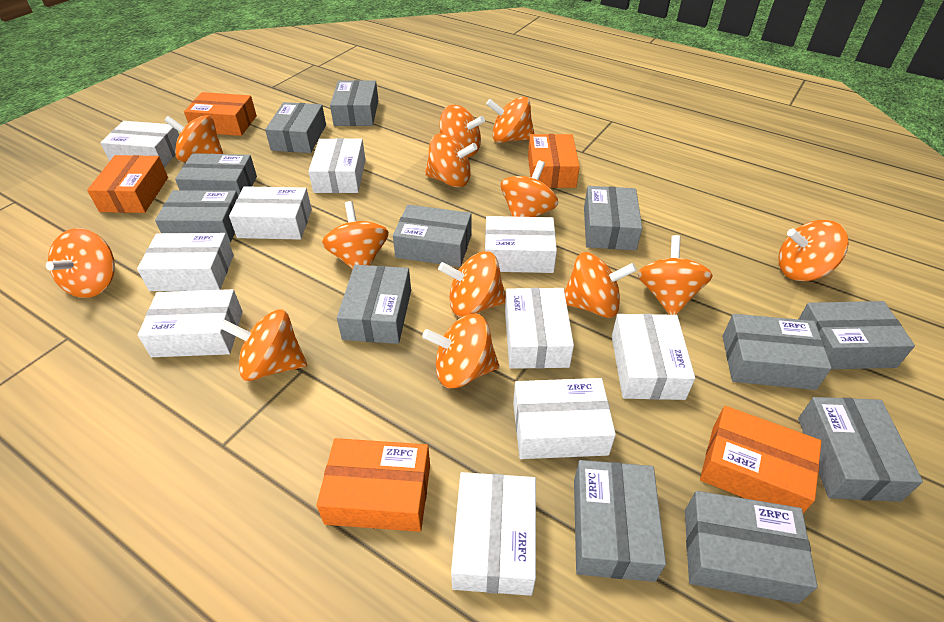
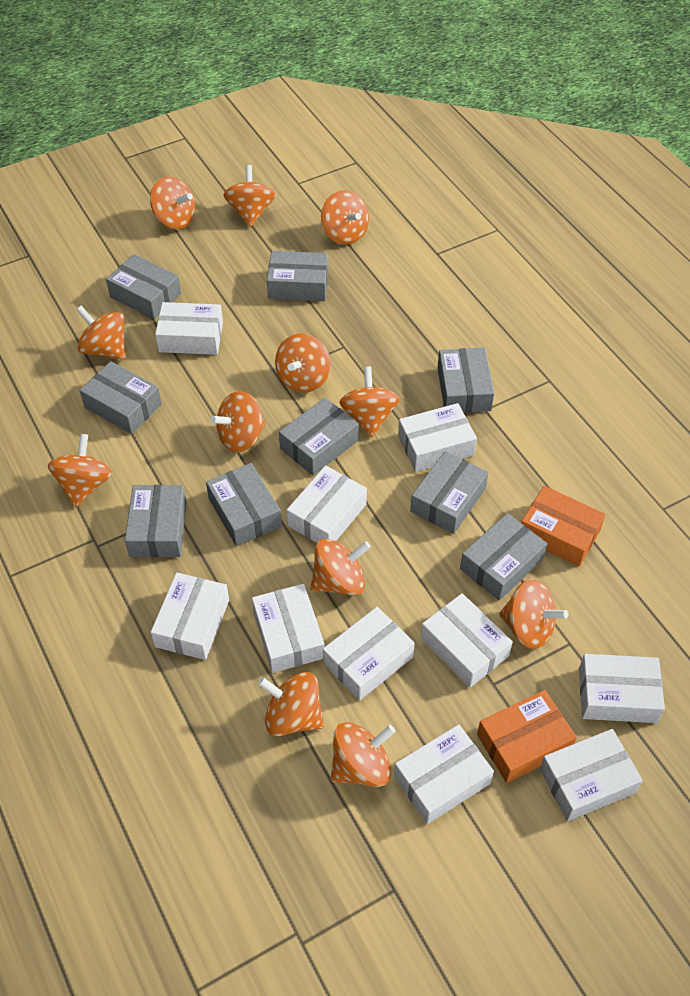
grey box: 12 -> 9
orange box: 5 -> 2
orange spinning top: 13 -> 12

